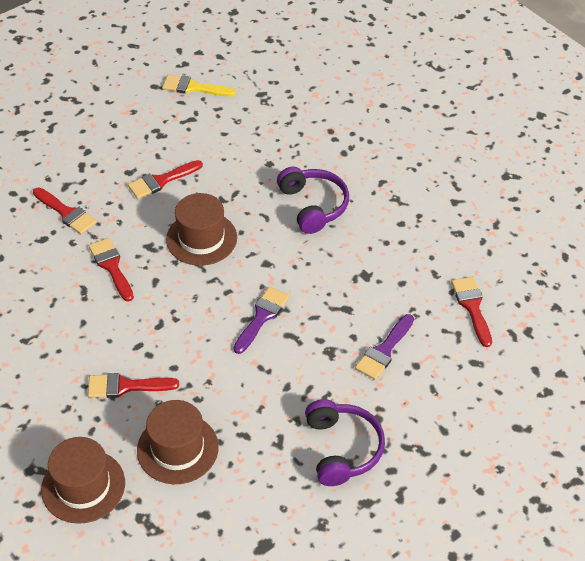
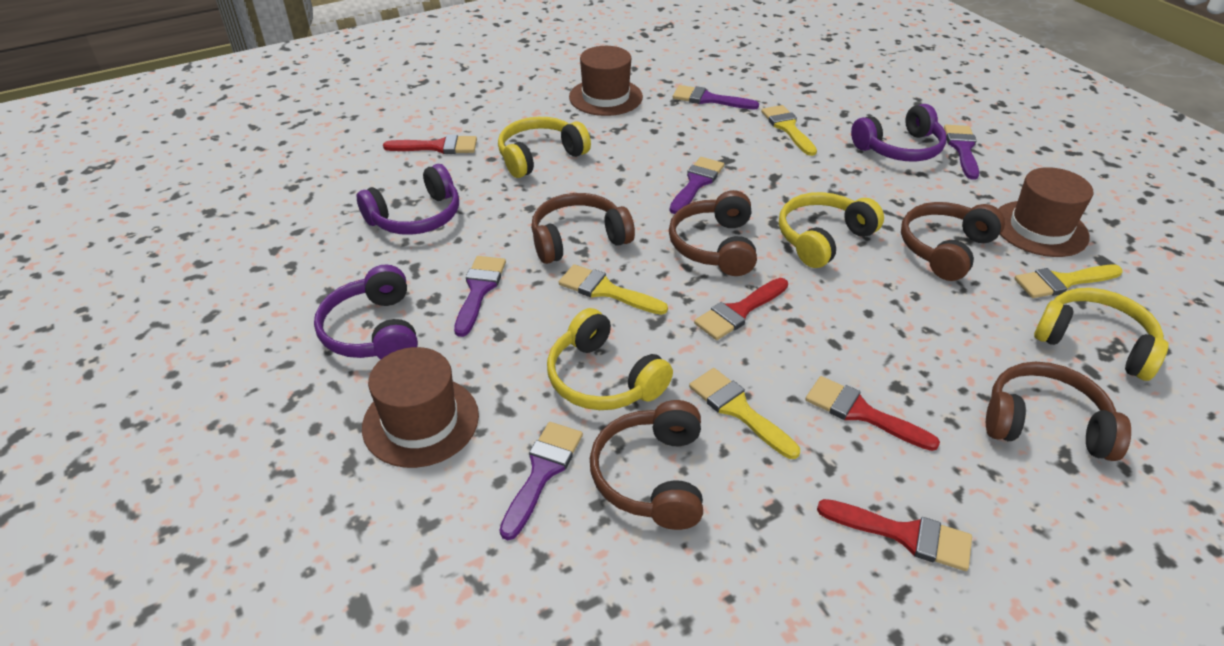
brown headphones: 0 -> 5
purple brush: 2 -> 5
purple headphones: 2 -> 3
red brush: 5 -> 4
yellow brush: 1 -> 4
yellow headphones: 0 -> 4

